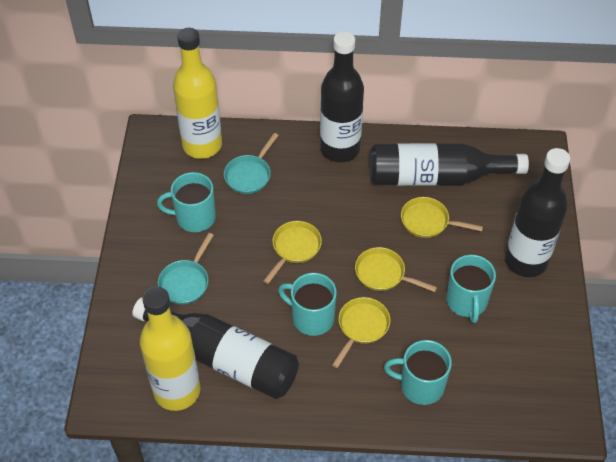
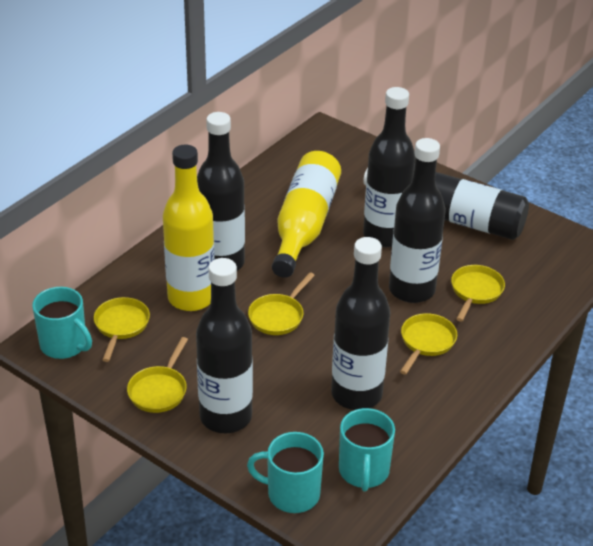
black bottle: 4 -> 6
turquoise mug: 4 -> 3
turquoise pan: 2 -> 0
yellow pan: 4 -> 5

